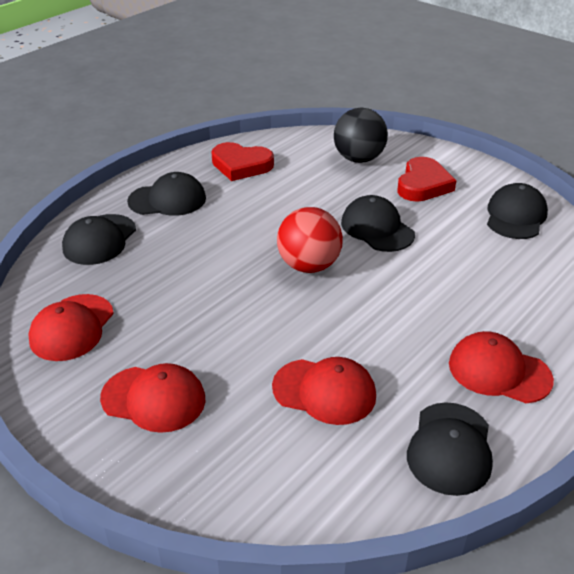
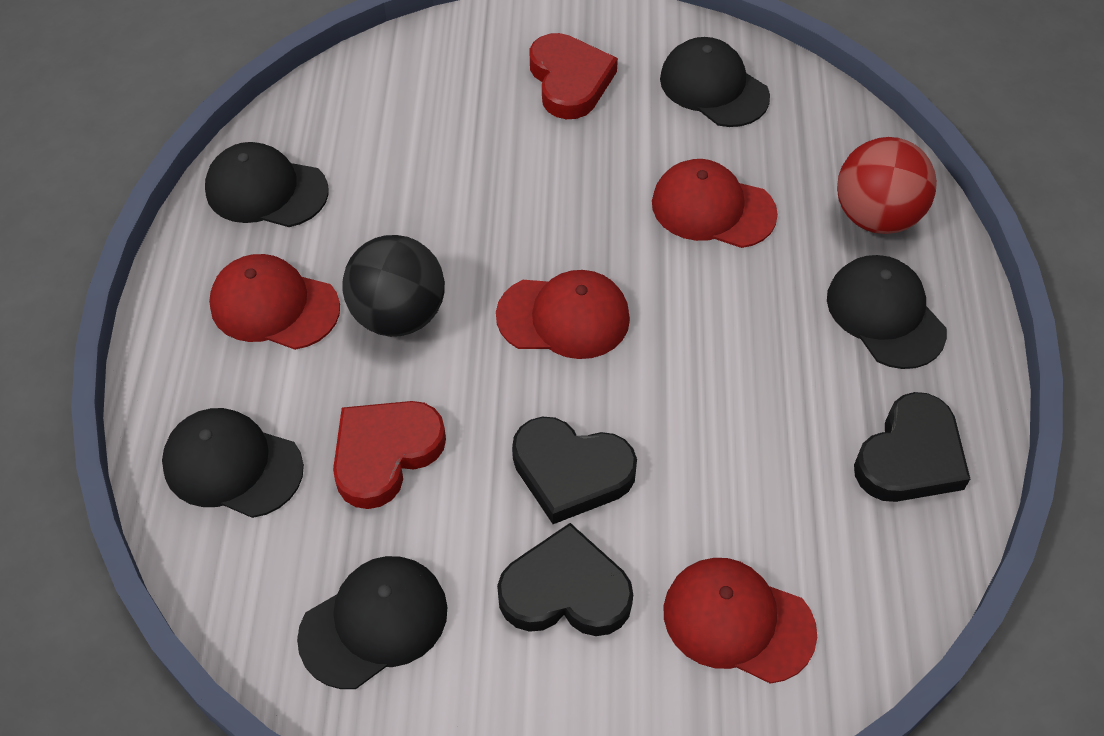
black heart: 0 -> 3

